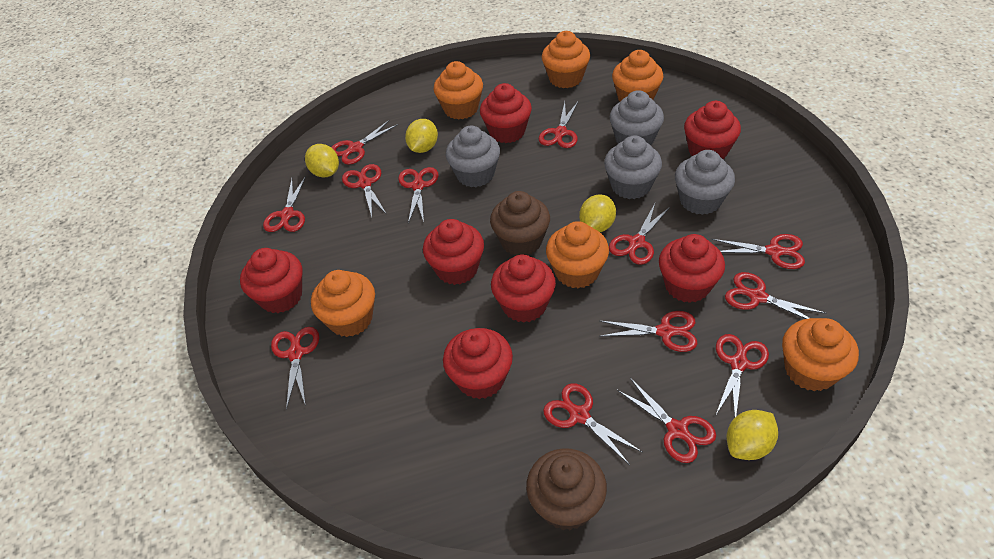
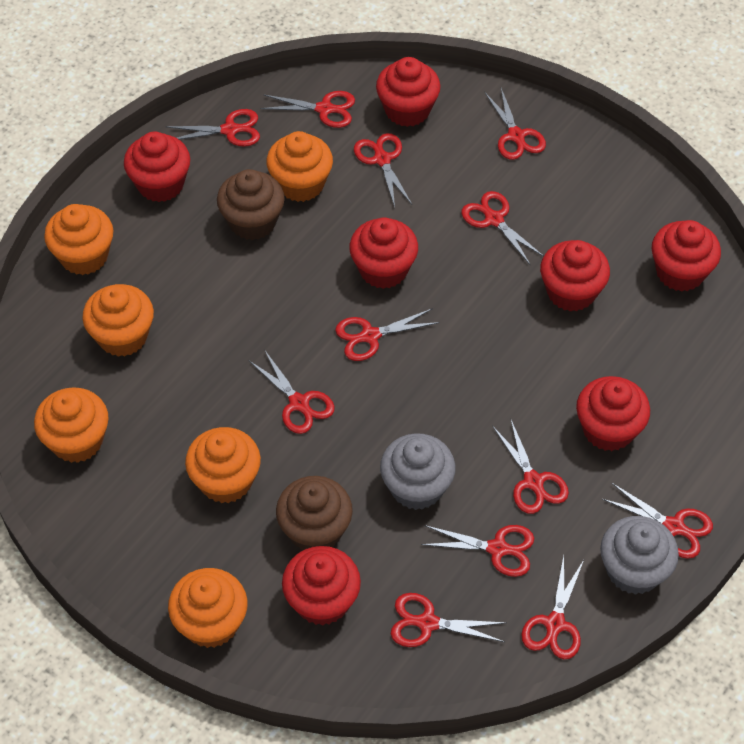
grey cupcake: 4 -> 2
red scissors: 13 -> 12
yellow lemon: 4 -> 0

